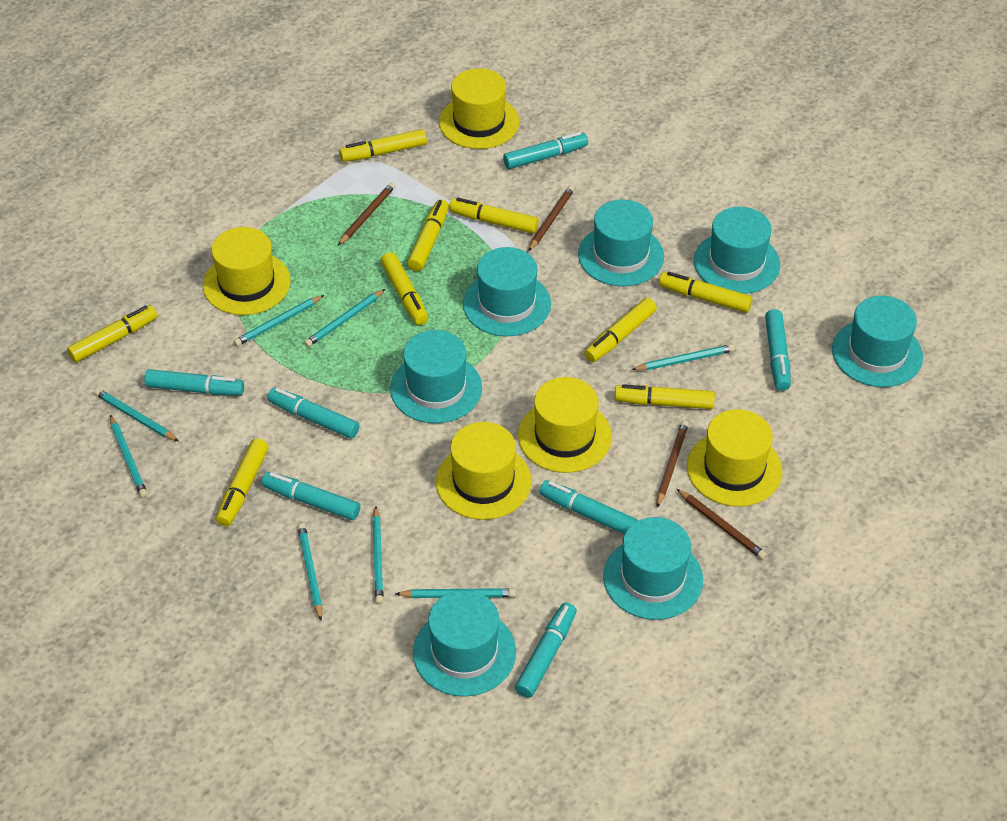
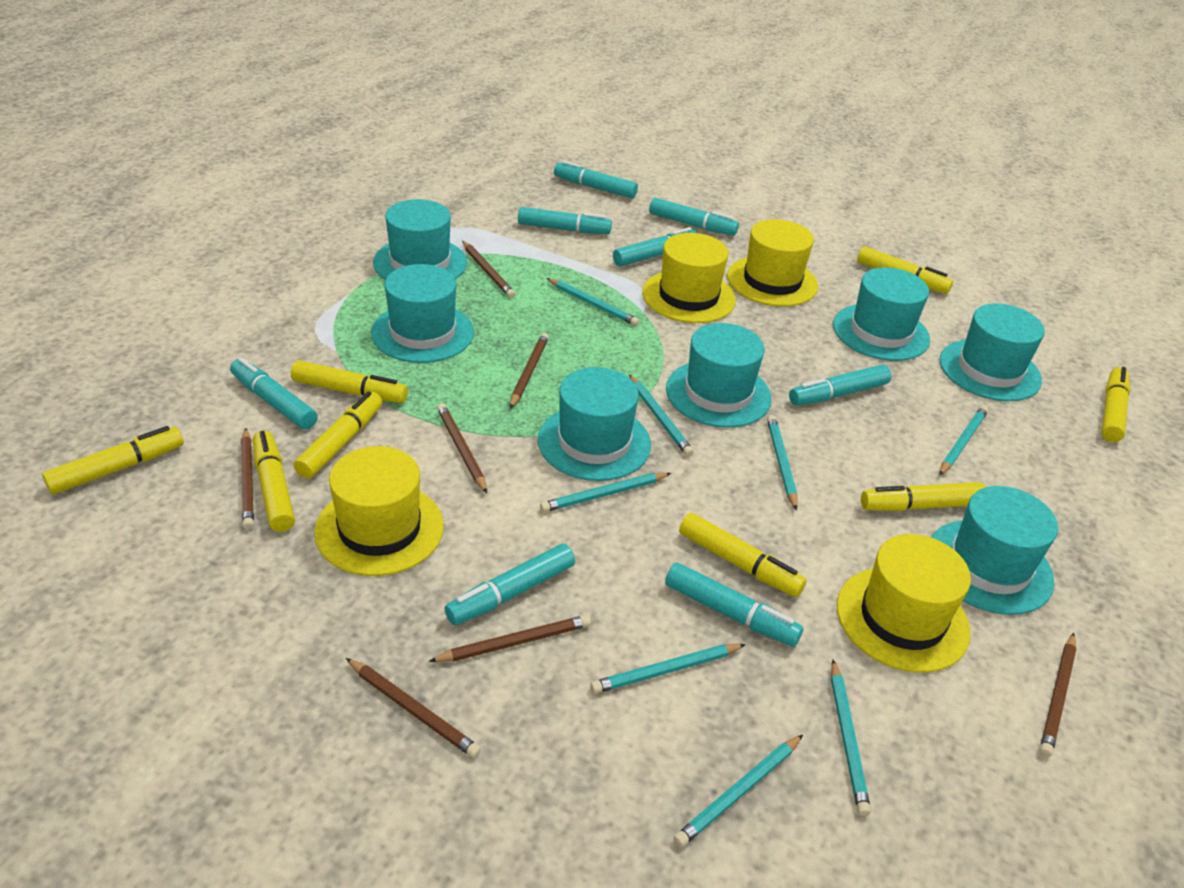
brown pencil: 4 -> 7
turquoise marker: 7 -> 8
yellow hat: 5 -> 4
yellow marker: 9 -> 8

